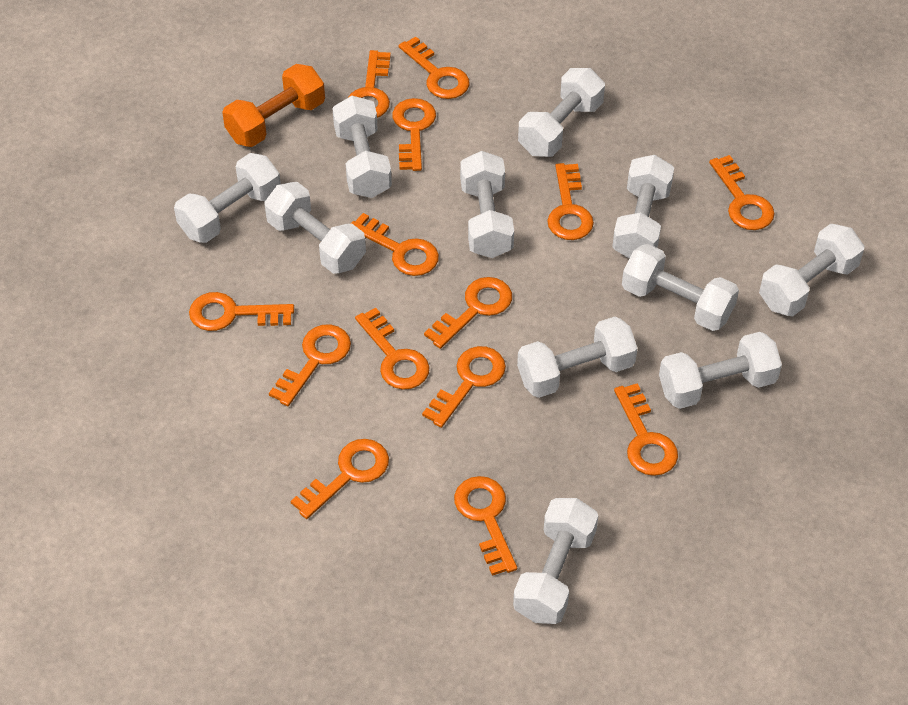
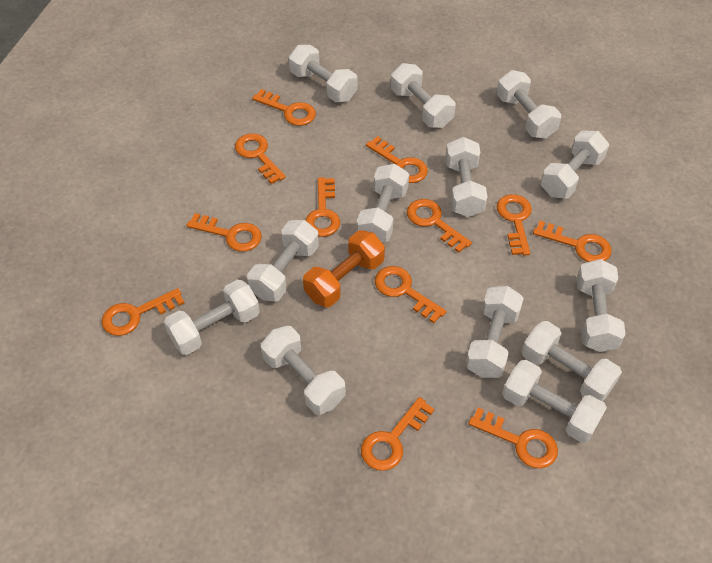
orange key: 14 -> 12
white dumbbell: 11 -> 13

